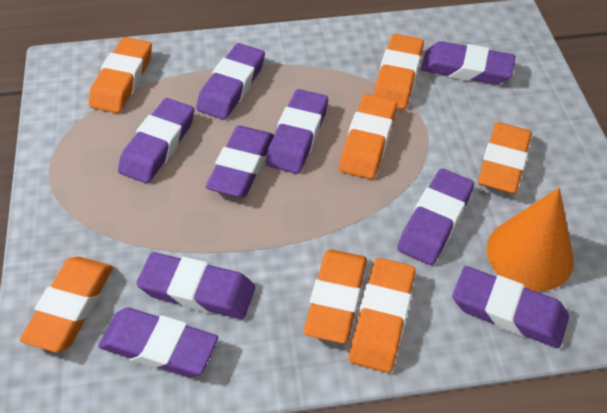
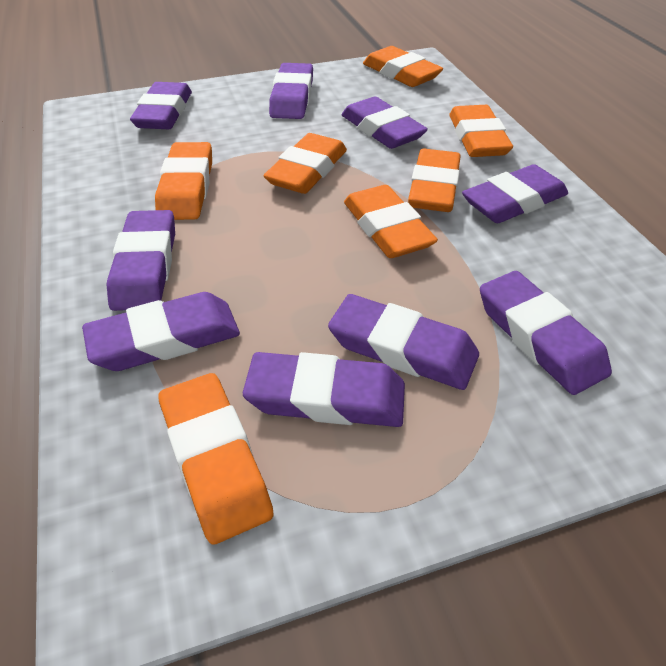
orange cone: 1 -> 0

